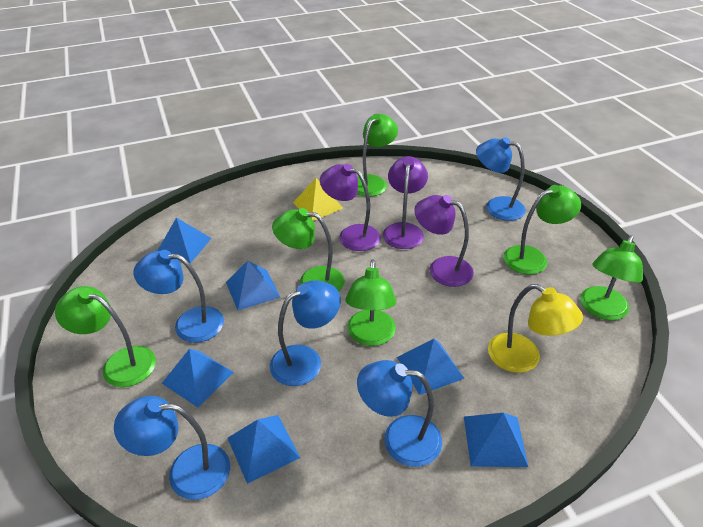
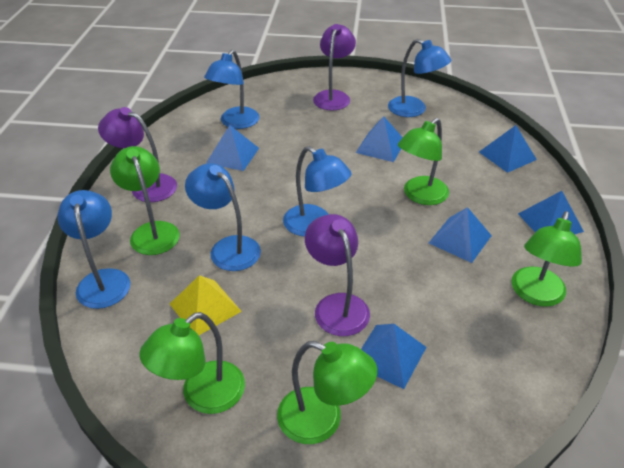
green lamp: 6 -> 5
yellow lamp: 1 -> 0

